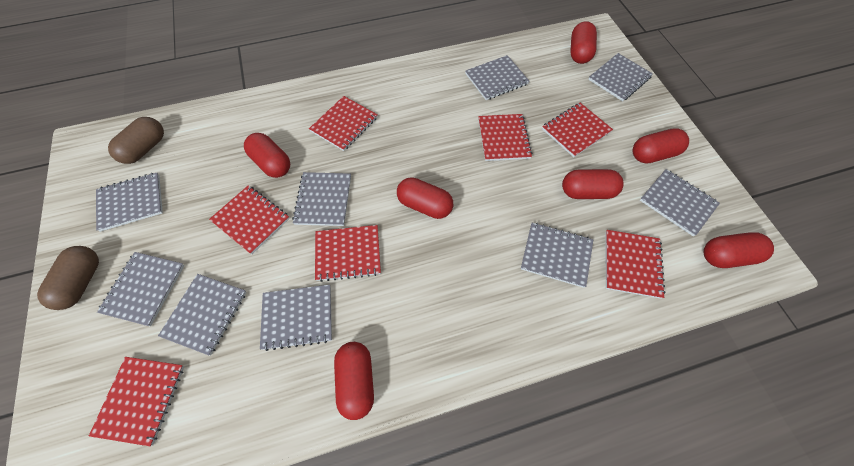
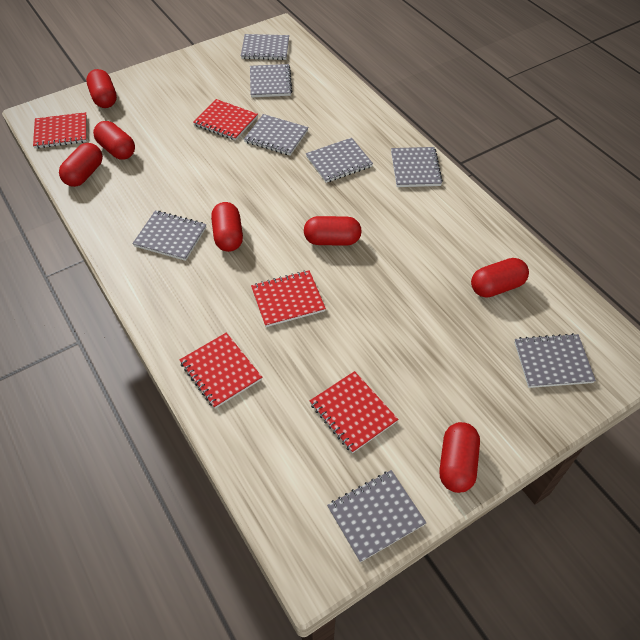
brown capsule: 2 -> 0
grey notebook: 9 -> 8
red notebook: 7 -> 5

